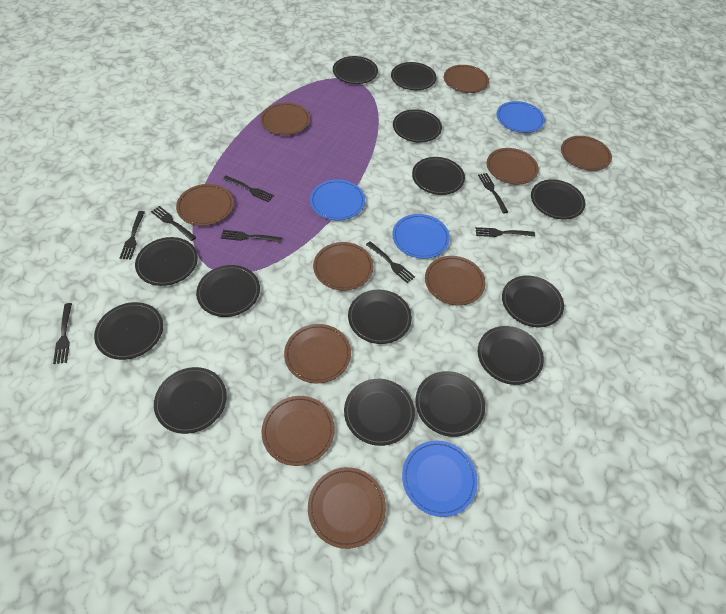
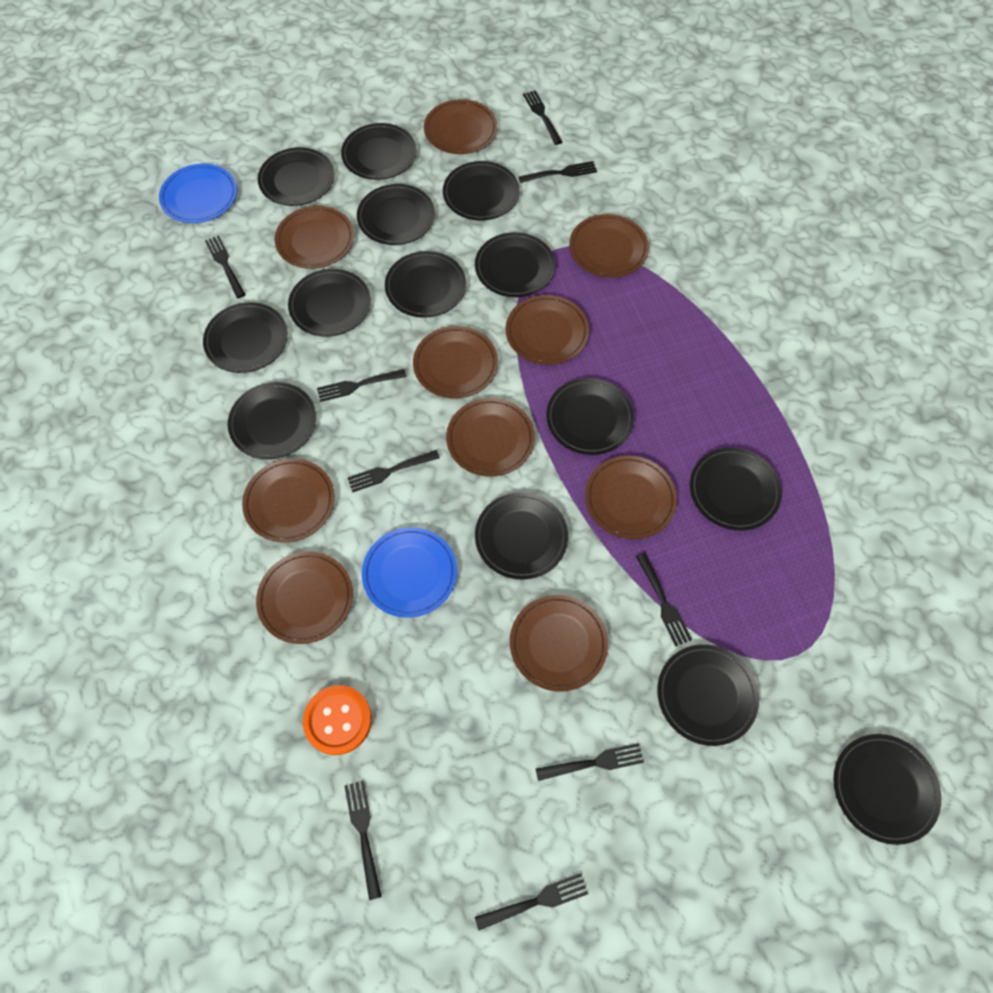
black fork: 8 -> 9
blue plate: 4 -> 2
orange button: 0 -> 1

